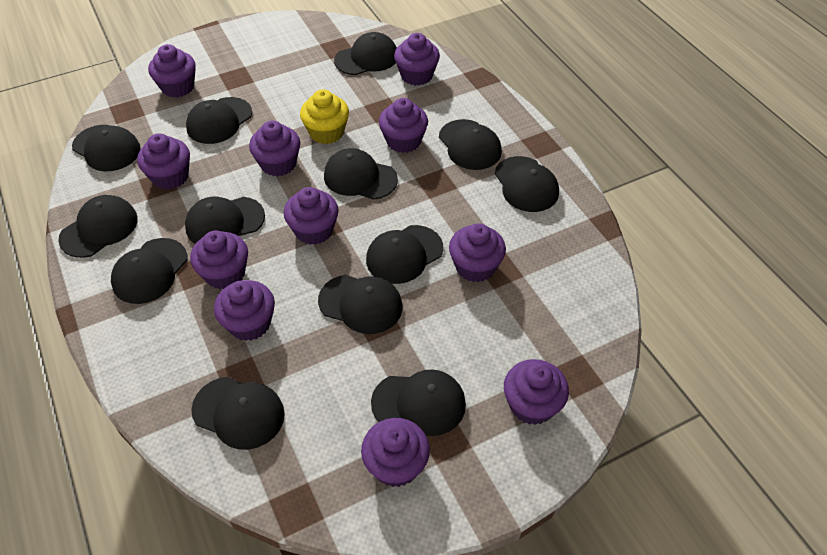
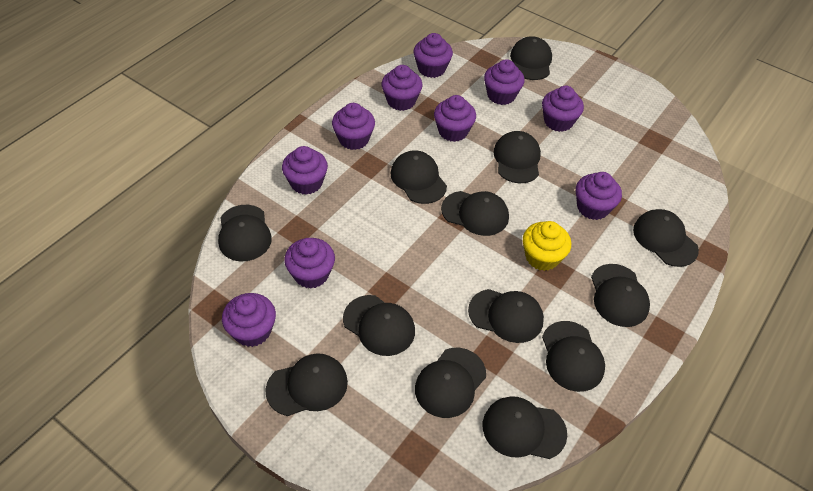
purple cupcake: 11 -> 10

